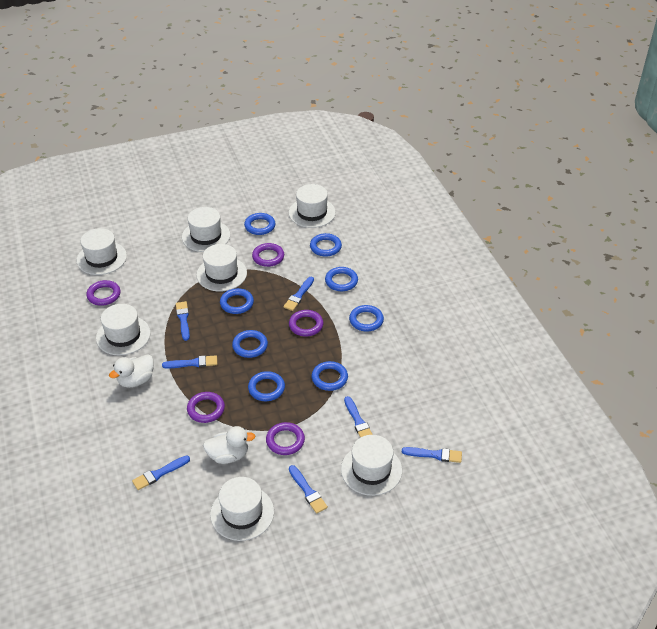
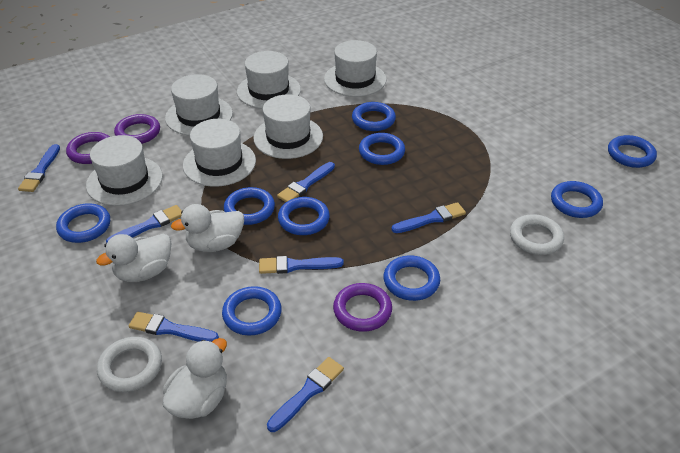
blue ring: 8 -> 9
purple ring: 5 -> 3
white duck: 2 -> 3
white hat: 7 -> 6
white ring: 0 -> 2

